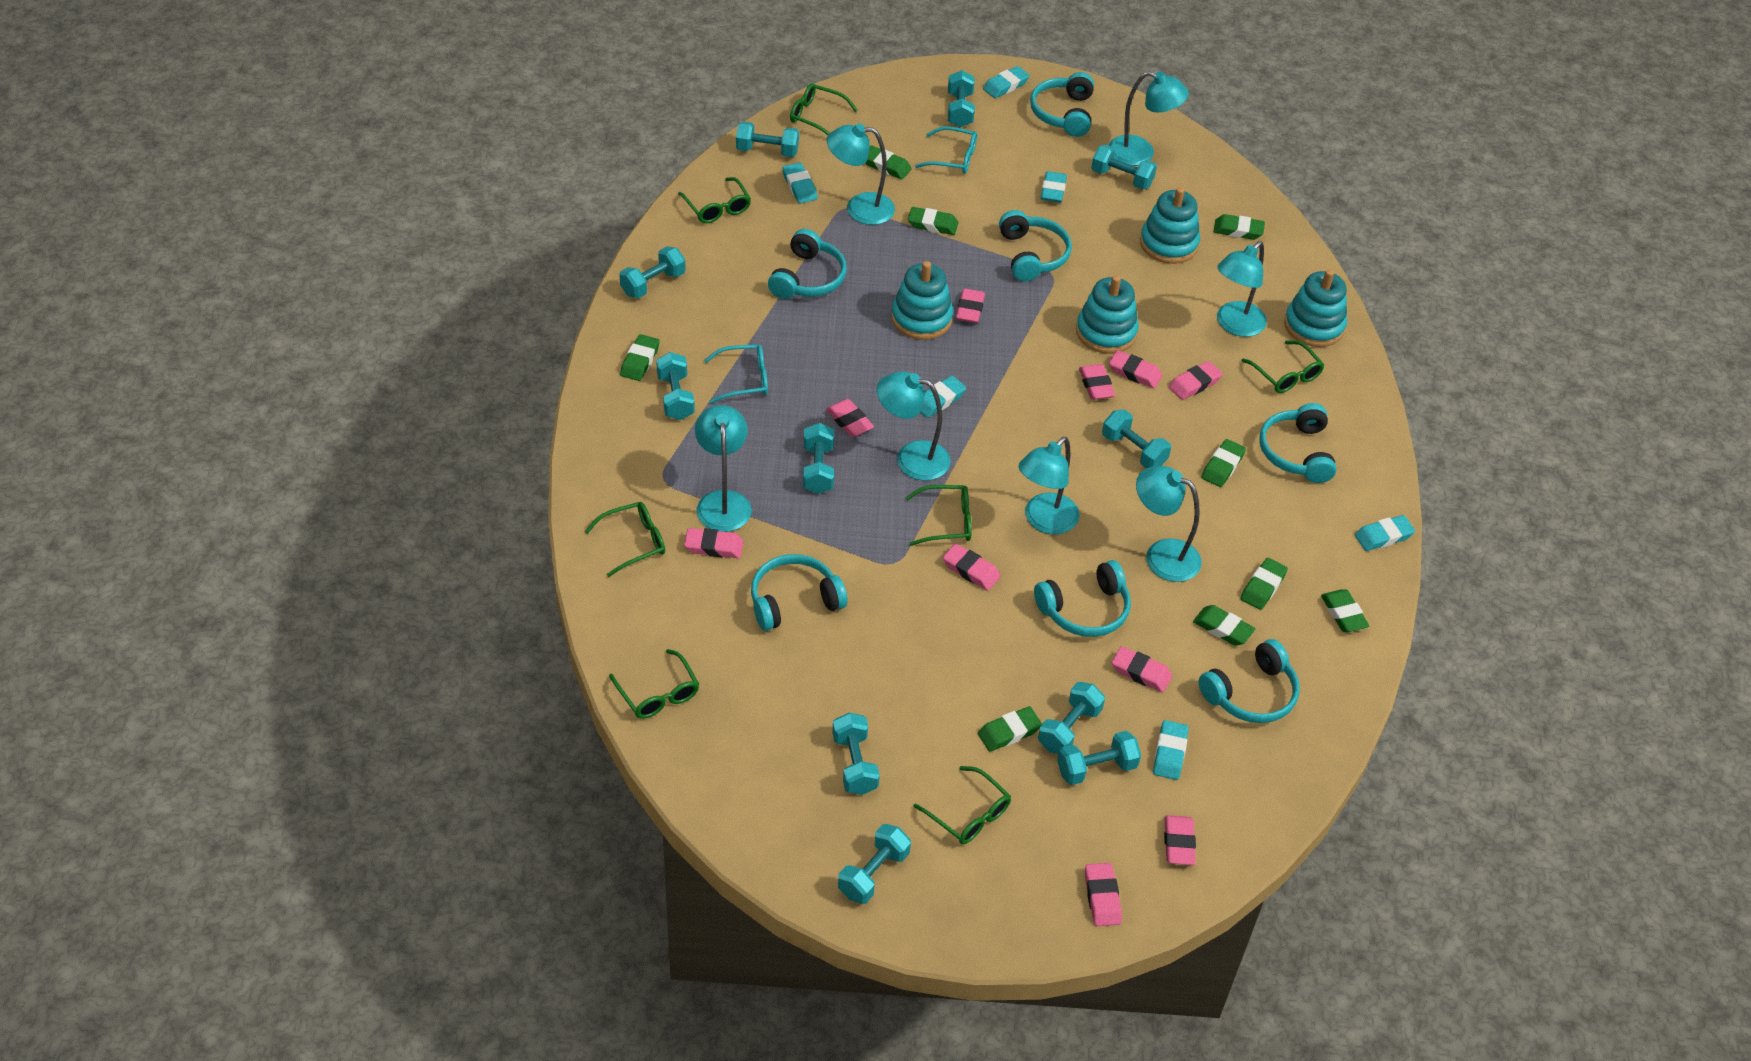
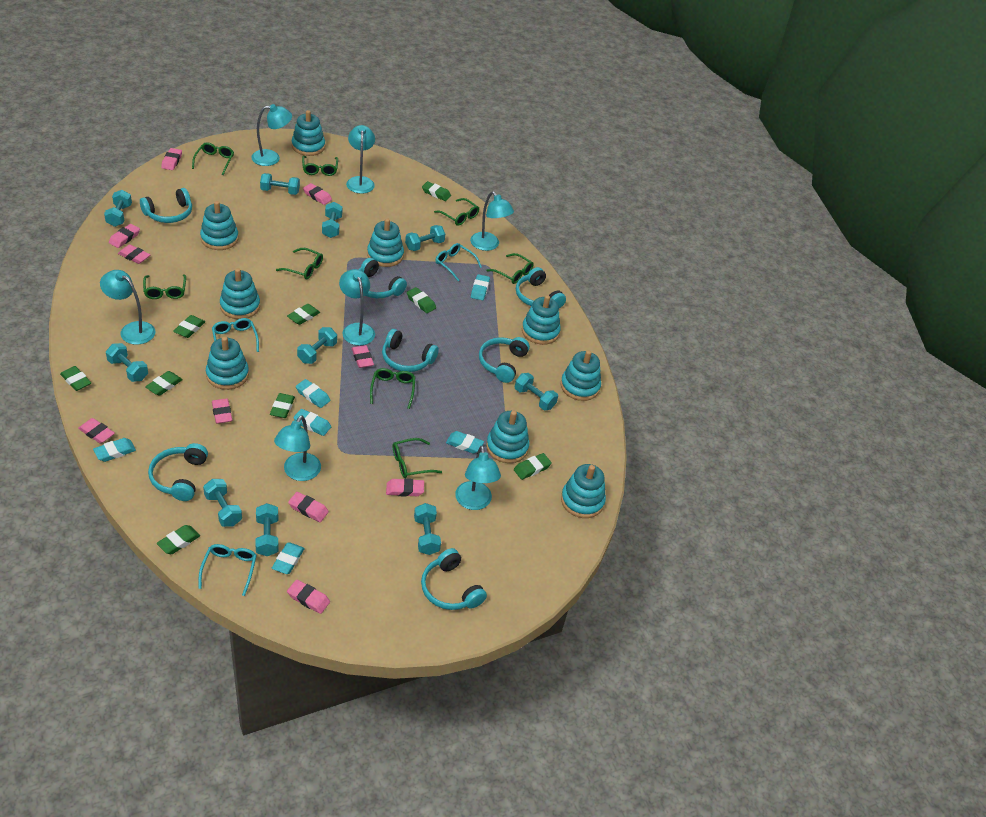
green glasses: 7 -> 8
turquoise dumbbell: 11 -> 10
turquoise glasses: 2 -> 3
turquoise stacking toy: 4 -> 9

